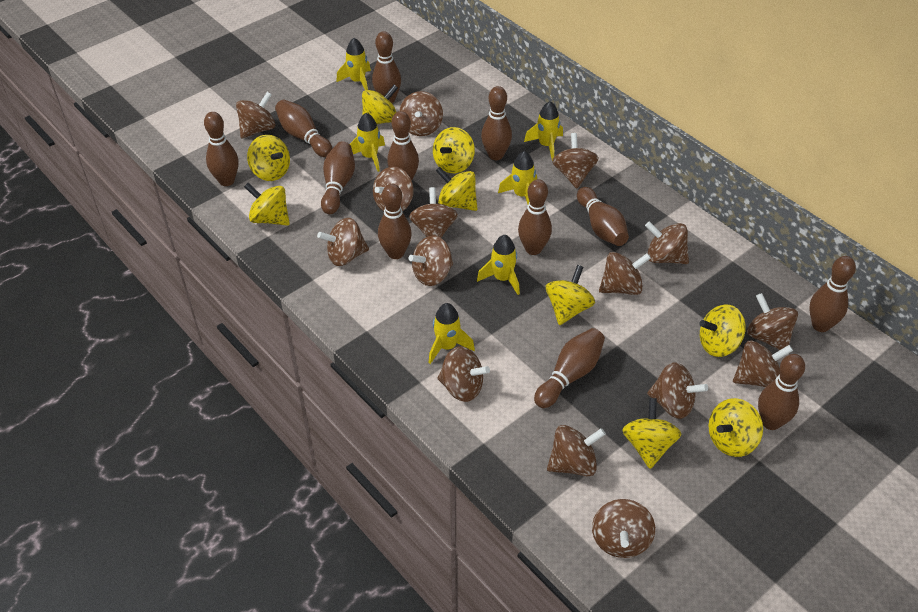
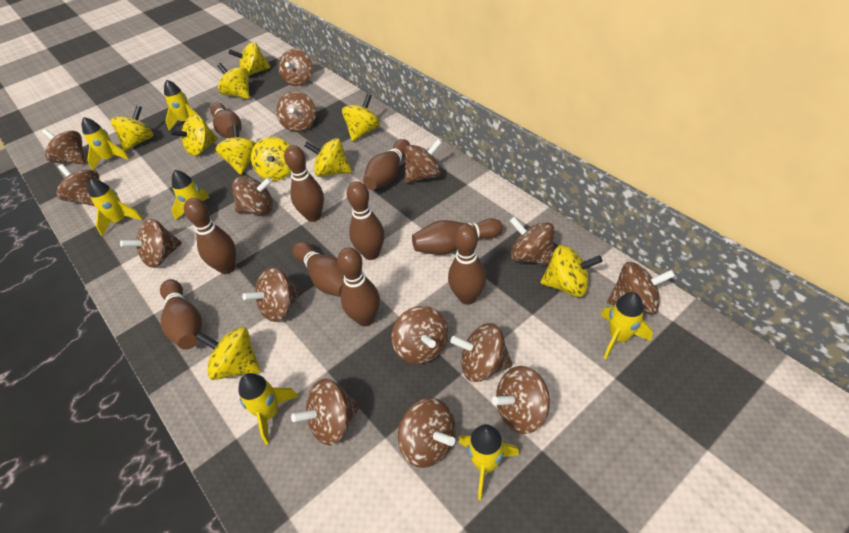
brown bowling pin: 12 -> 10
yellow rocket: 6 -> 7
yellow spinning top: 9 -> 10

